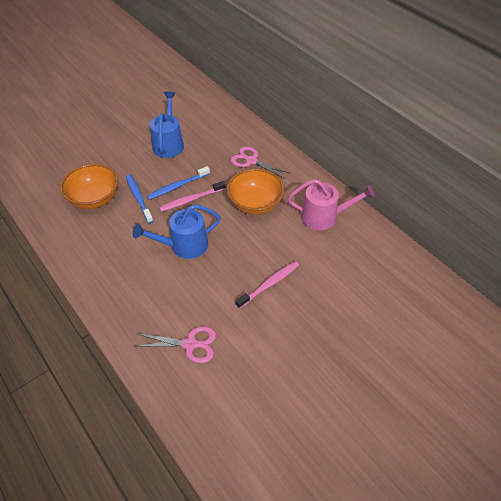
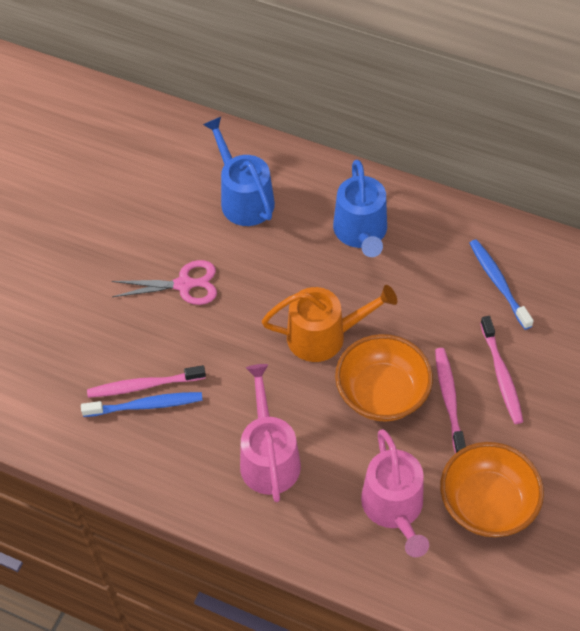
orange watering can: 0 -> 1
pink scissors: 2 -> 1
pink toothbrush: 2 -> 3
pink watering can: 1 -> 2

